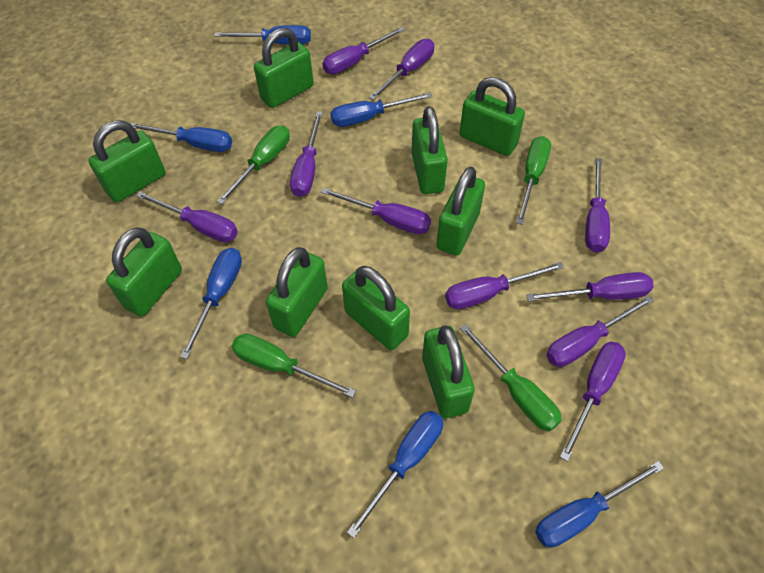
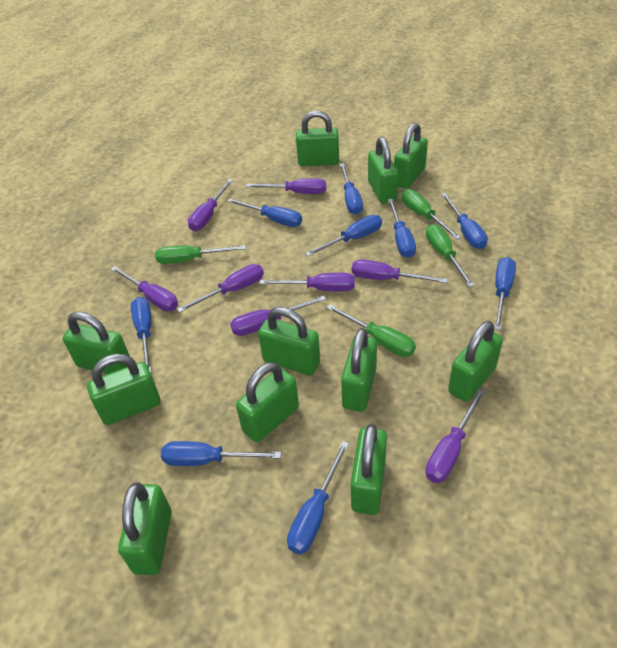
blue screwdriver: 6 -> 9
green padlock: 9 -> 11
purple screwdriver: 10 -> 8

